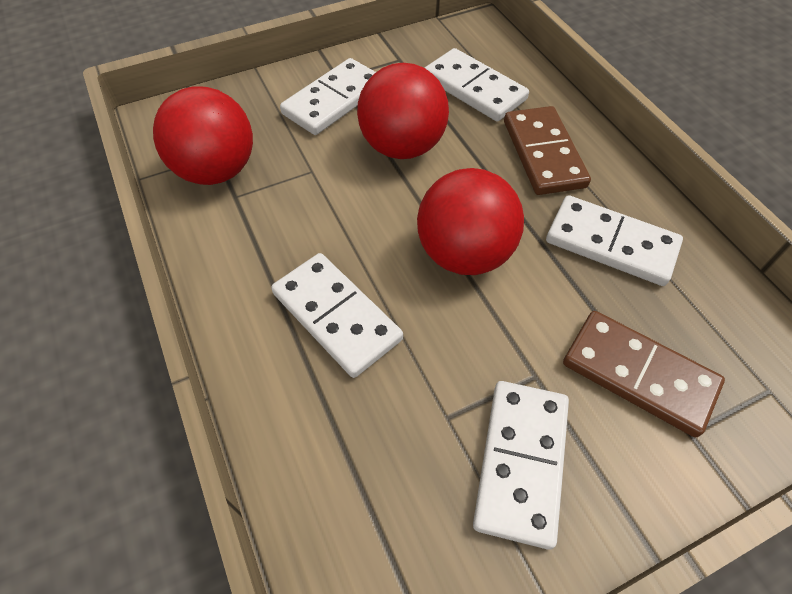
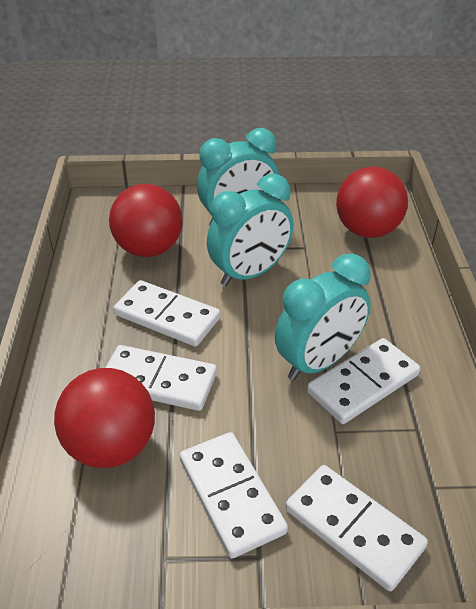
brown domino: 2 -> 0
turquoise clock: 0 -> 3

